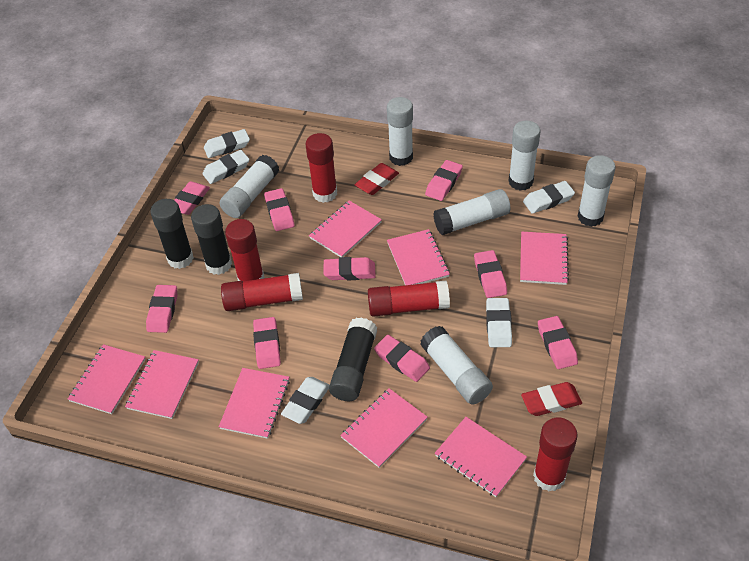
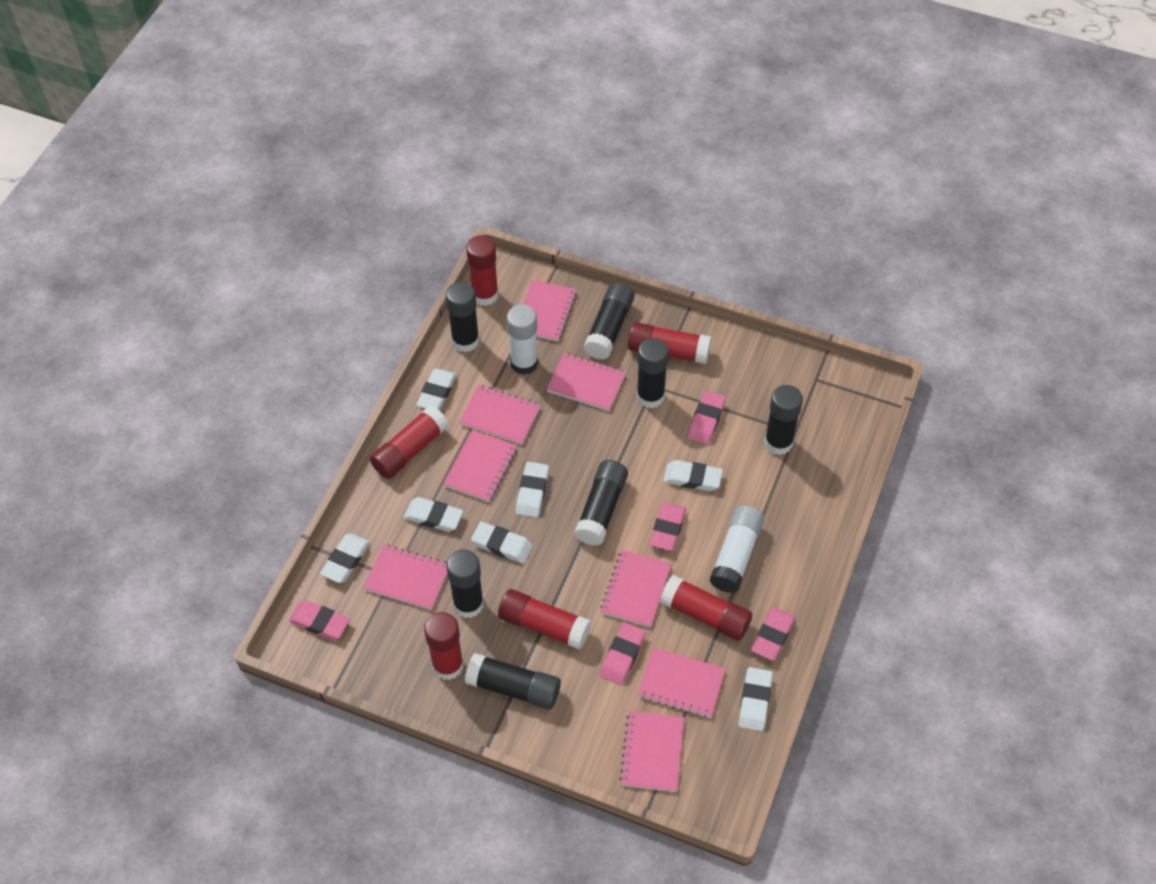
black glue stick: 3 -> 7
pink eraser: 9 -> 5
red eraser: 2 -> 0
red glue stick: 5 -> 6
white eraser: 5 -> 7
white glue stick: 6 -> 2

